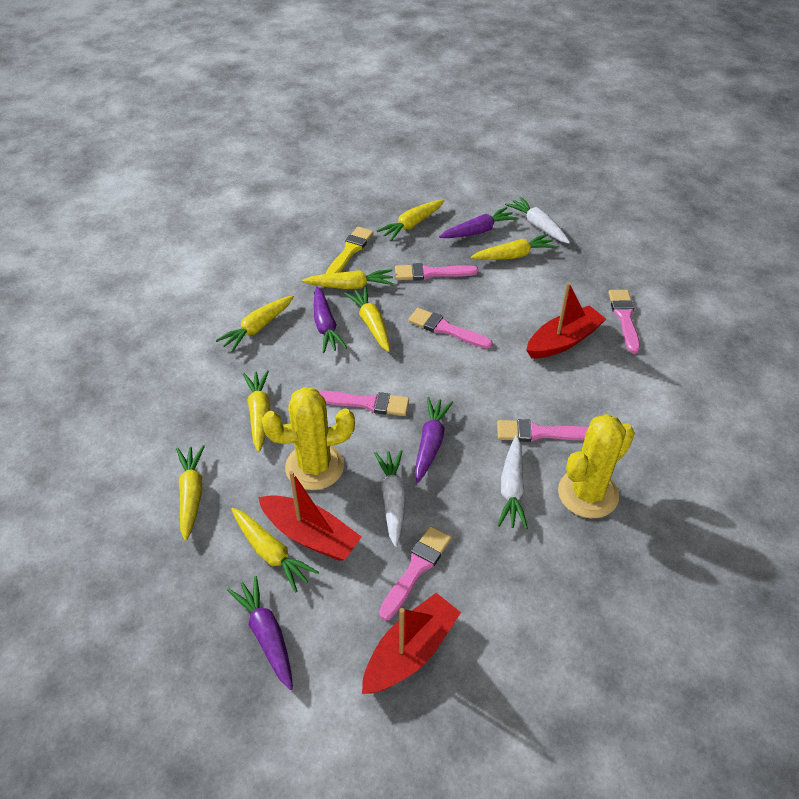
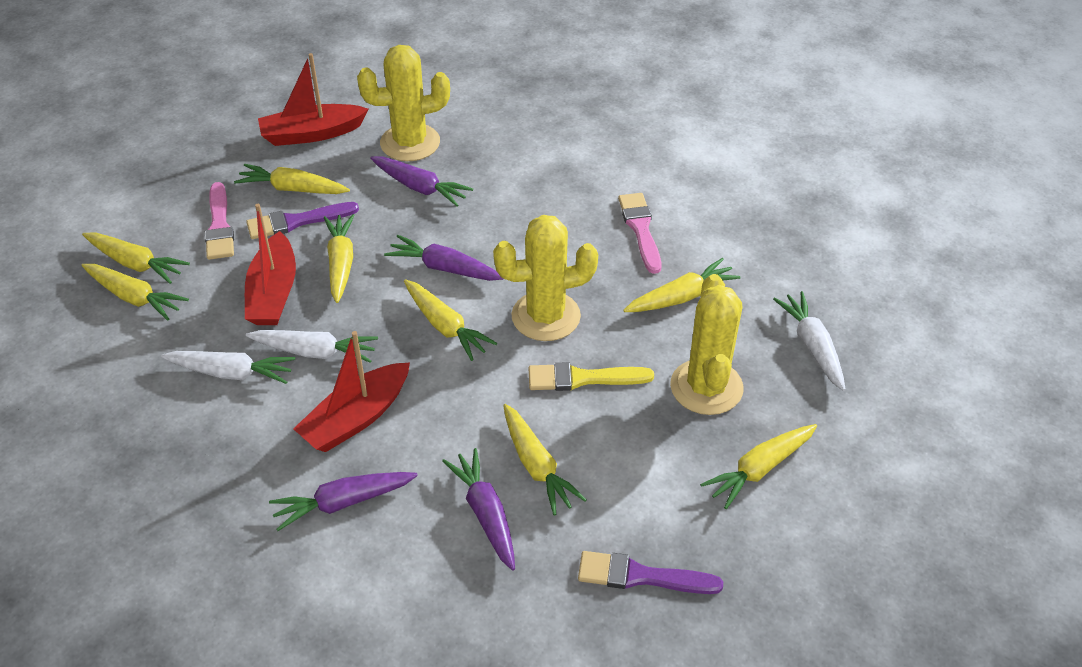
pink brush: 6 -> 2
purple brush: 0 -> 2
yellow cactus: 2 -> 3

